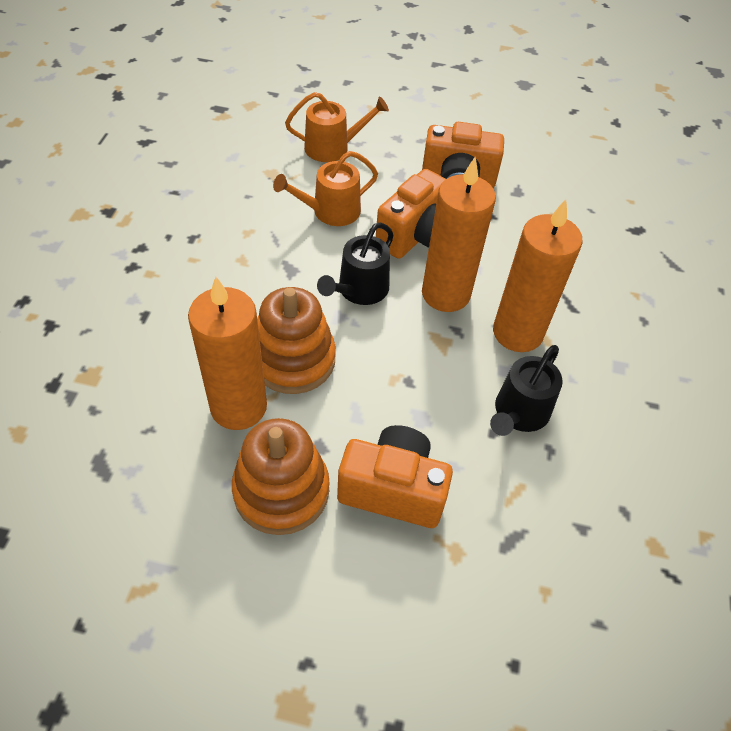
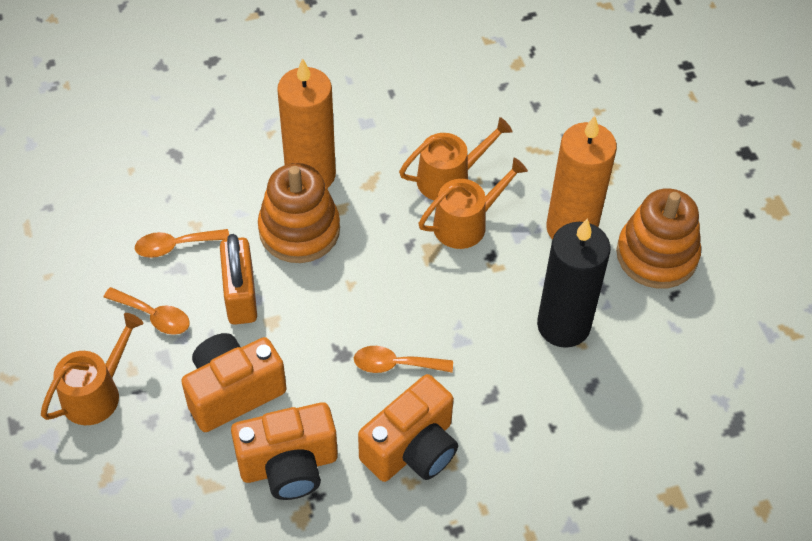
black candle: 0 -> 1
black watering can: 2 -> 0
orange candle: 3 -> 2
orange padlock: 0 -> 1
orange spoon: 0 -> 3
orange watering can: 2 -> 3

